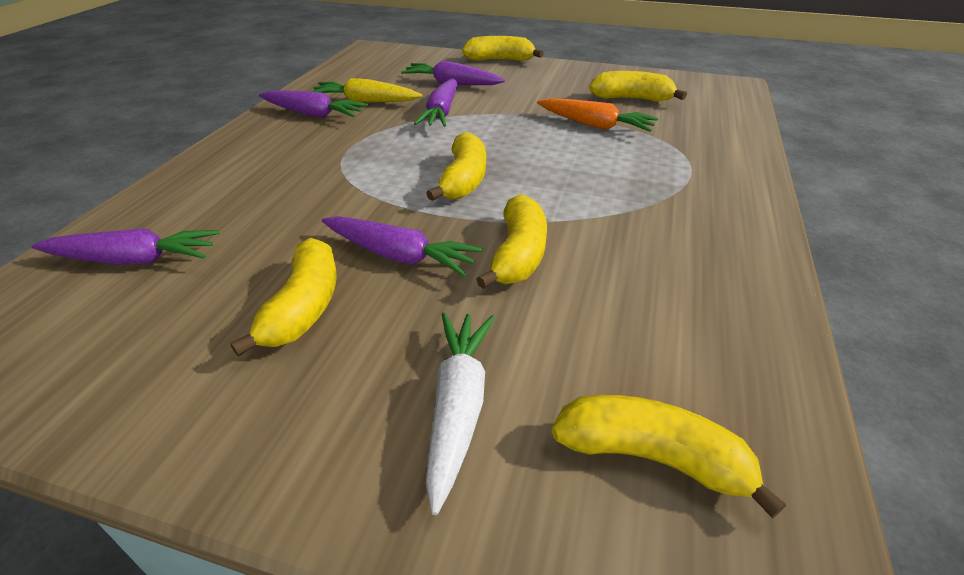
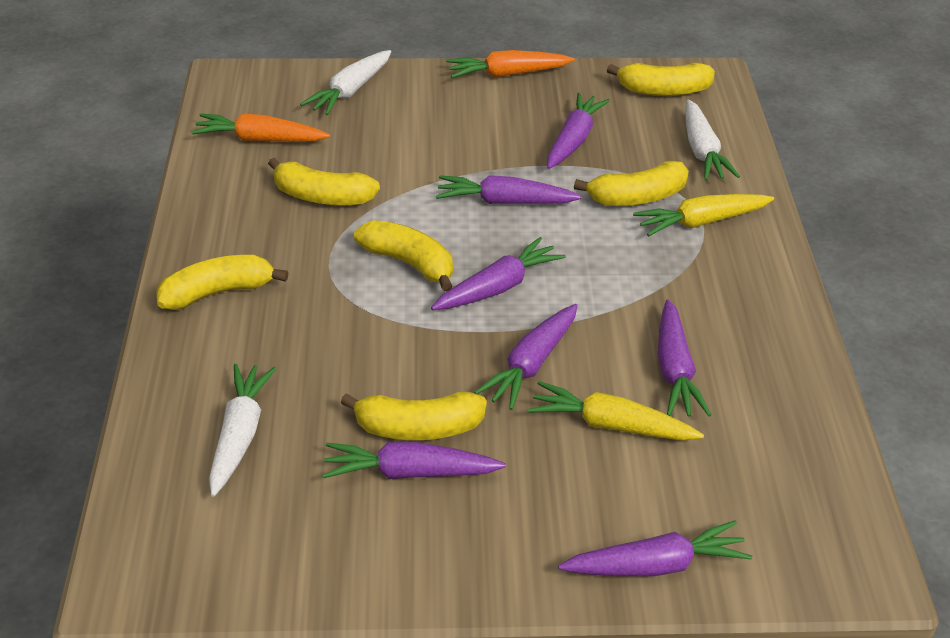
orange carrot: 1 -> 2
purple carrot: 5 -> 7
white carrot: 1 -> 3
yellow carrot: 1 -> 2

